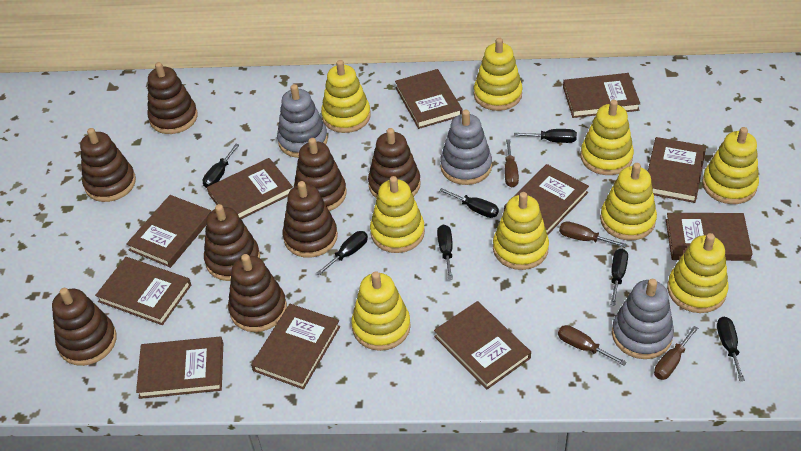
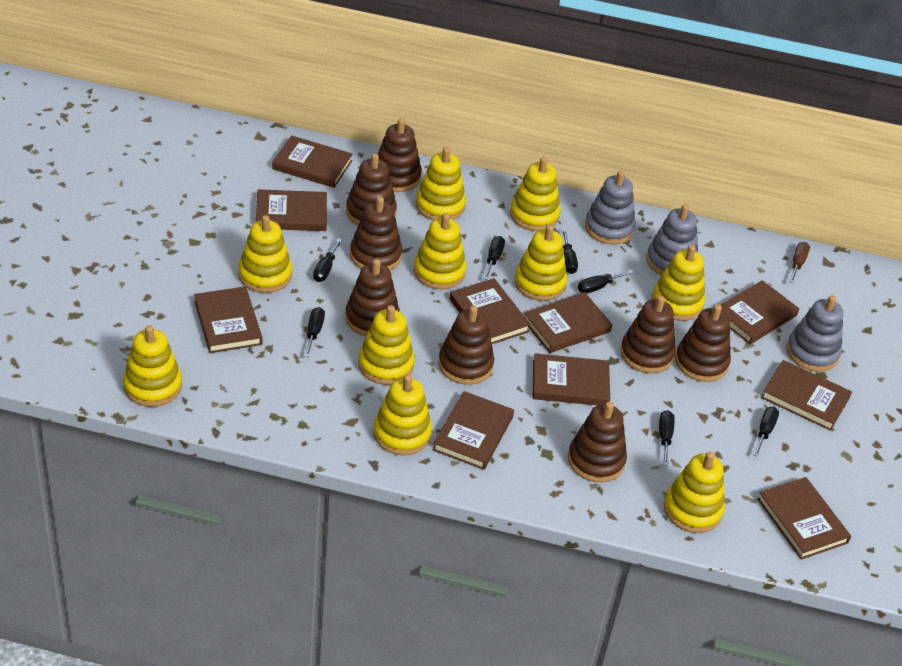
brown book: 11 -> 10
brown screwdriver: 4 -> 1
yellow stacking toy: 9 -> 10

